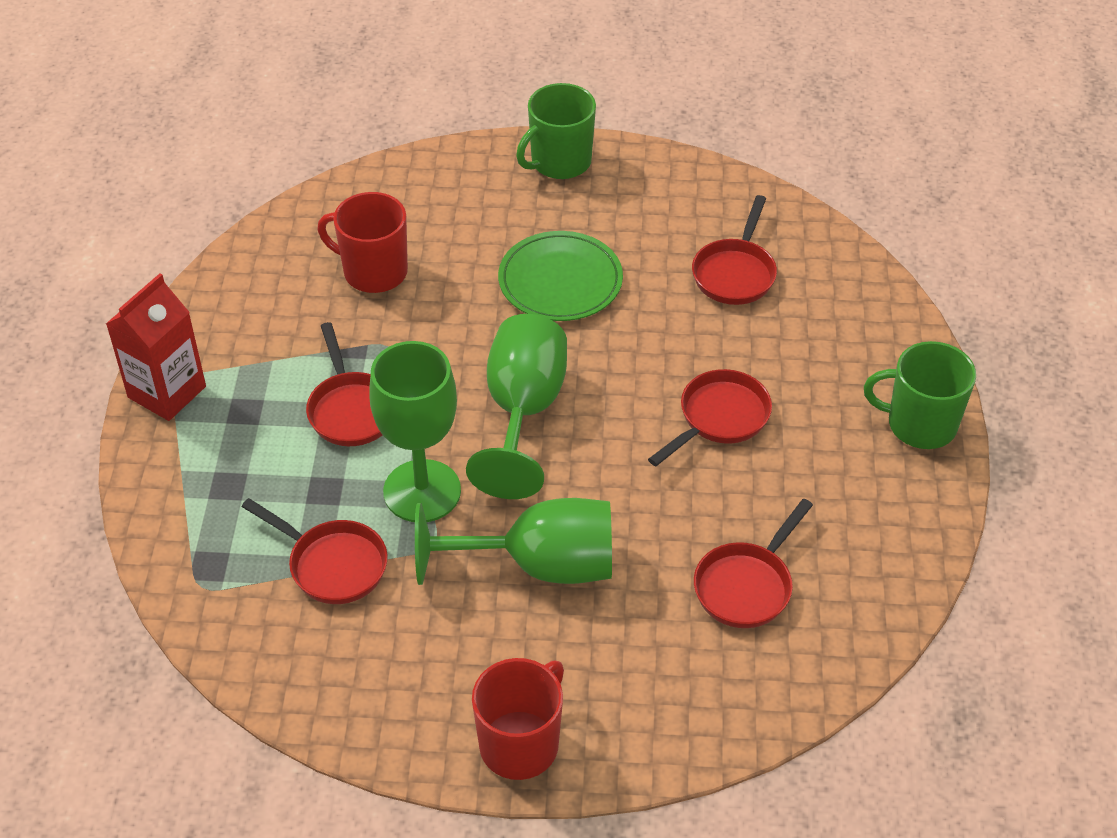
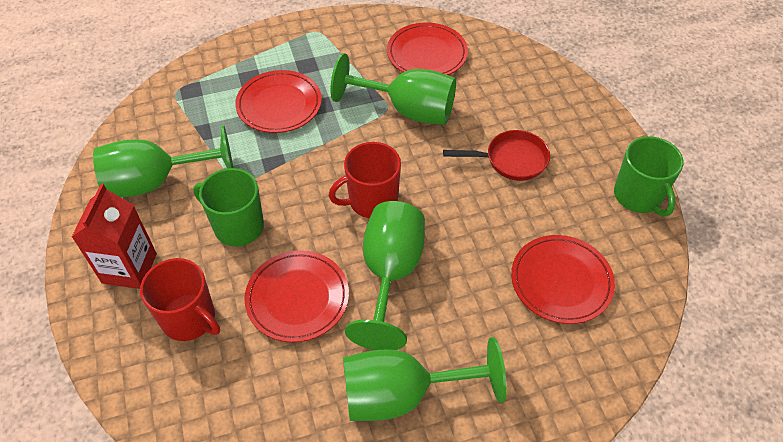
green goblet: 3 -> 4
green plate: 1 -> 0
red pan: 5 -> 1
red plate: 0 -> 4

